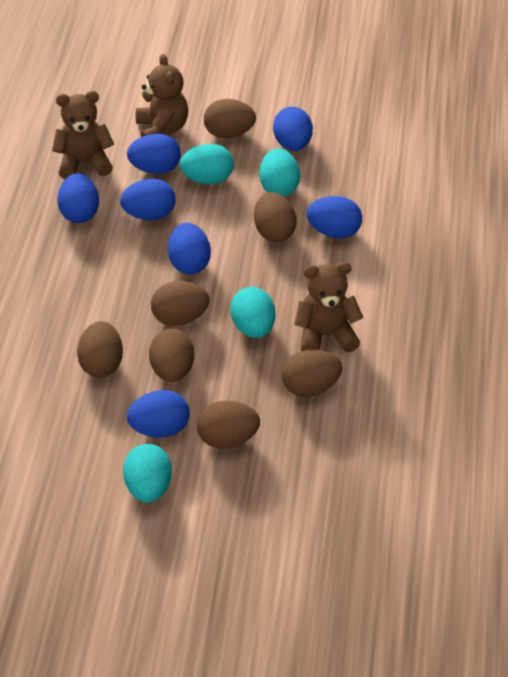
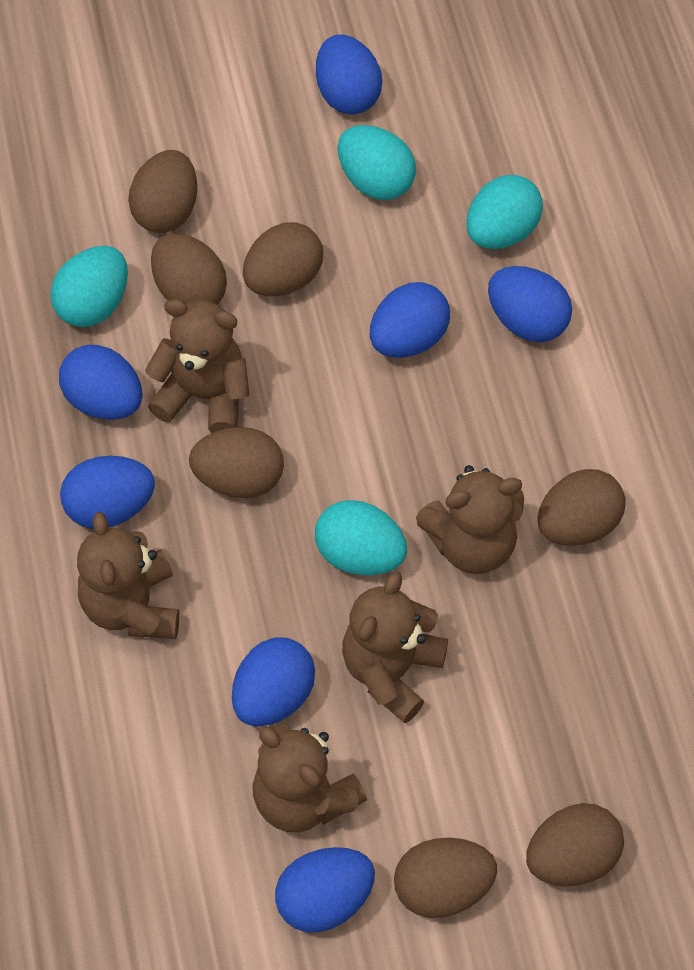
brown teddy bear: 3 -> 5

